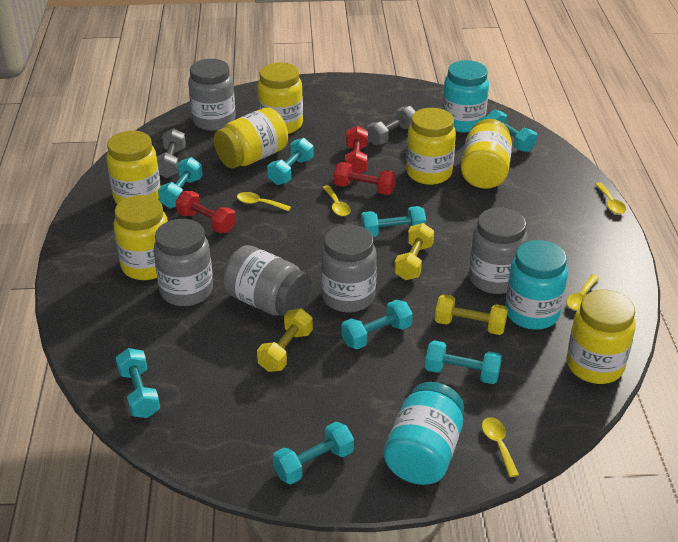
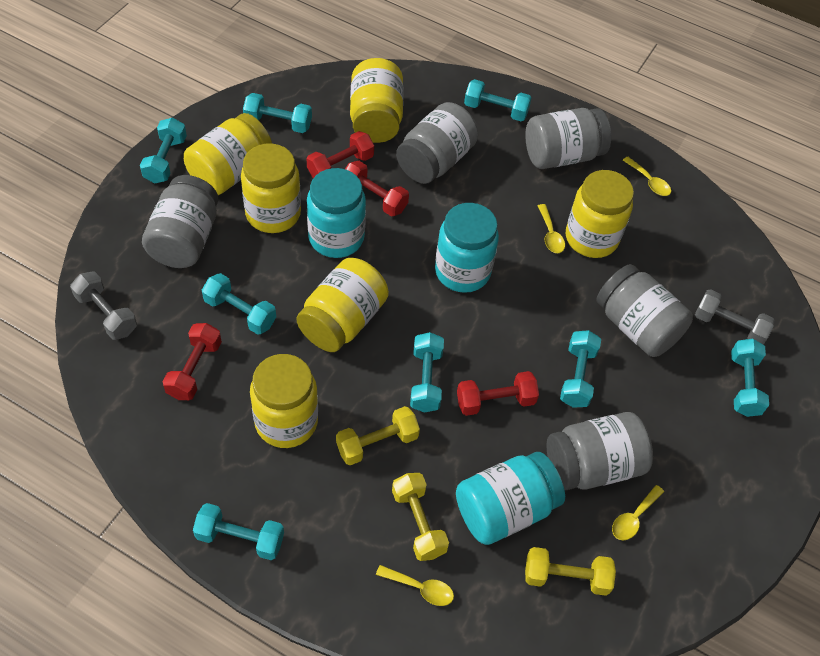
red dumbbell: 3 -> 4
yellow jar: 7 -> 6
yellow spoon: 5 -> 4

